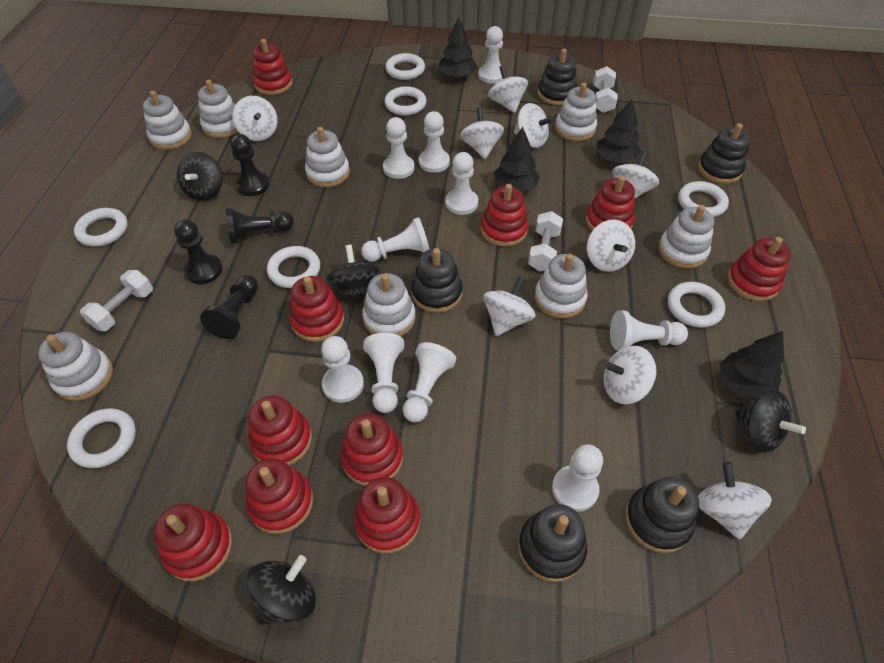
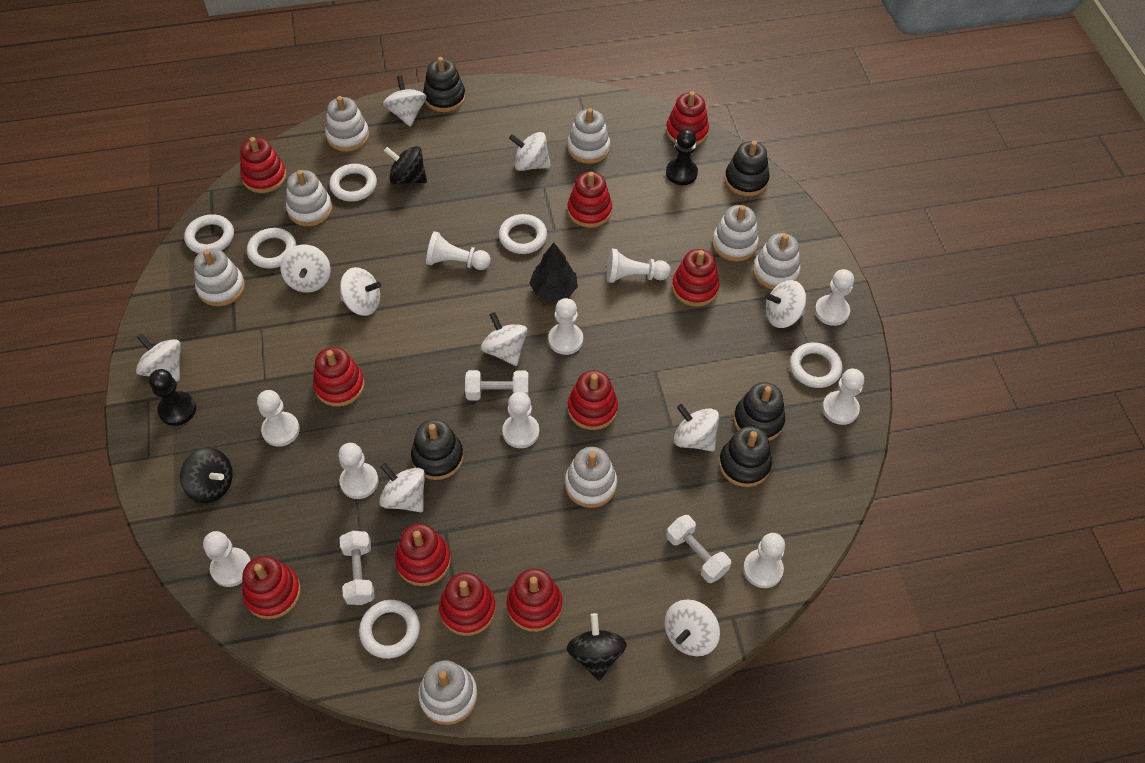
black pawn: 4 -> 2
black spinning top: 4 -> 3
black tree: 4 -> 1
white ring: 7 -> 6
white spinning top: 9 -> 10

